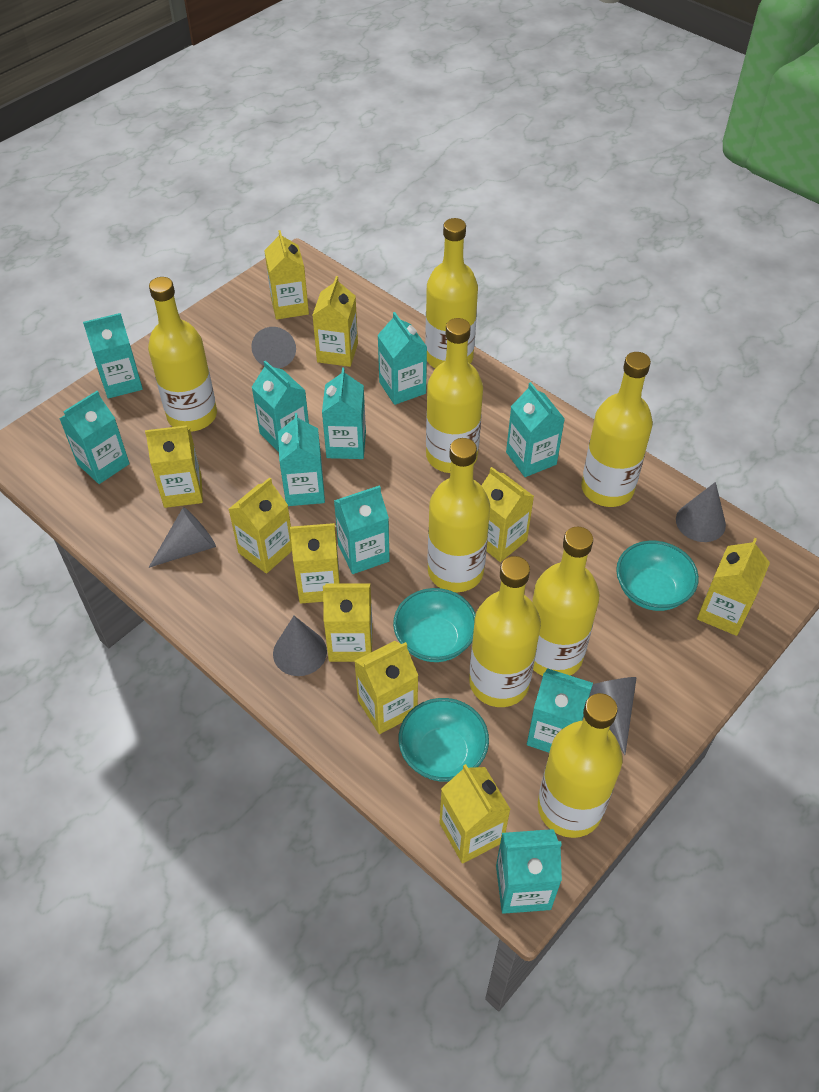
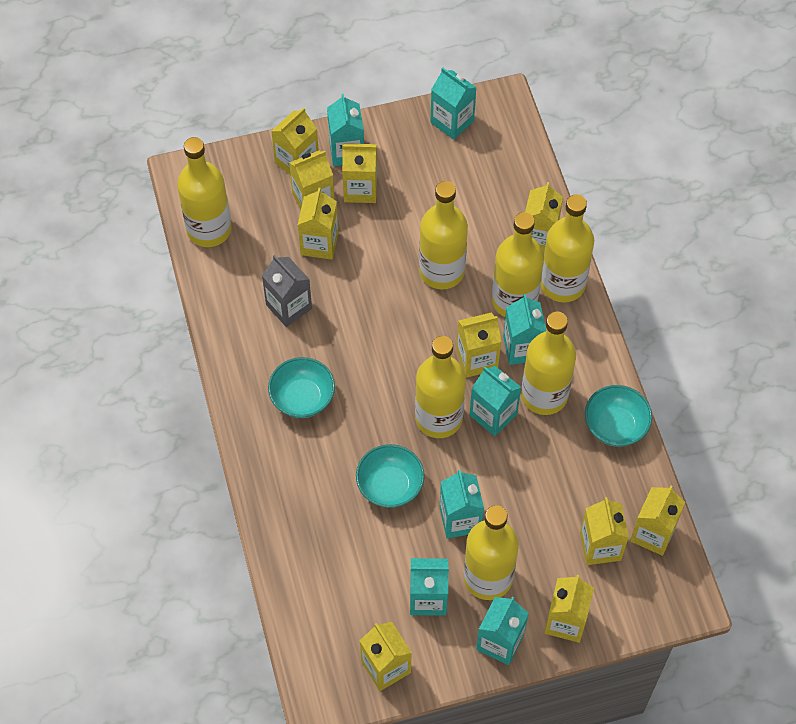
grey carton: 0 -> 1
grey cone: 5 -> 0
turquoise carton: 10 -> 7
yellow bottle: 8 -> 7

